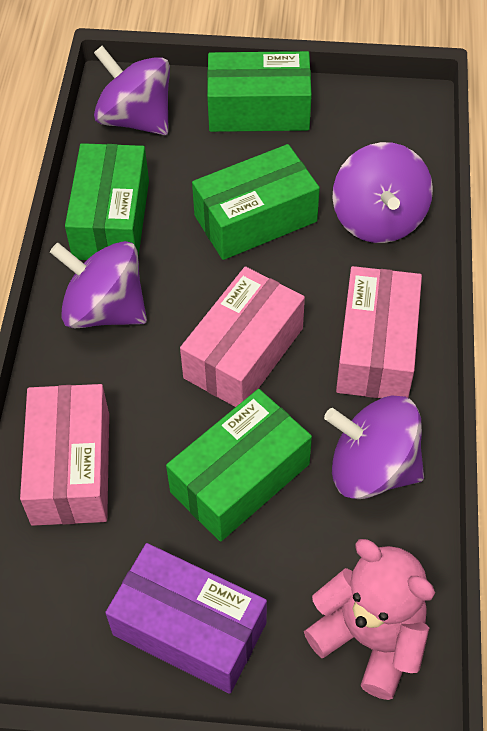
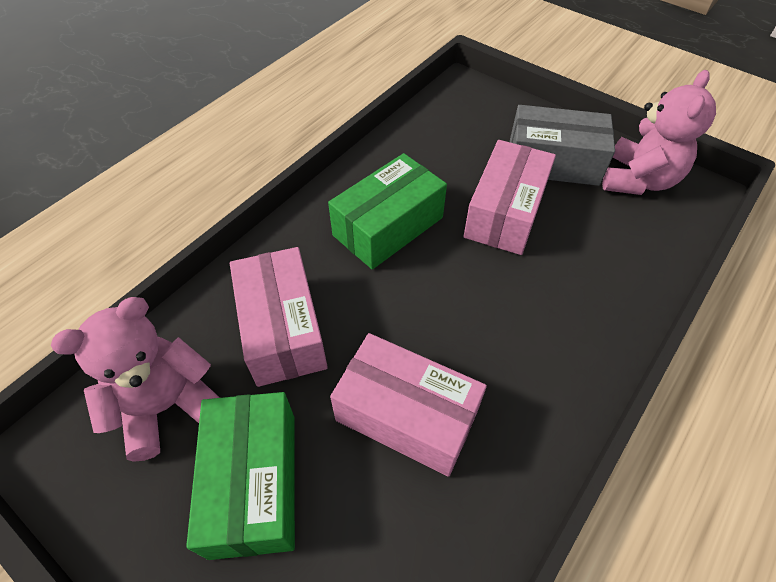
green box: 4 -> 2
grey box: 0 -> 1
pink teddy bear: 1 -> 2
purple box: 1 -> 0
purple spinning top: 4 -> 0

